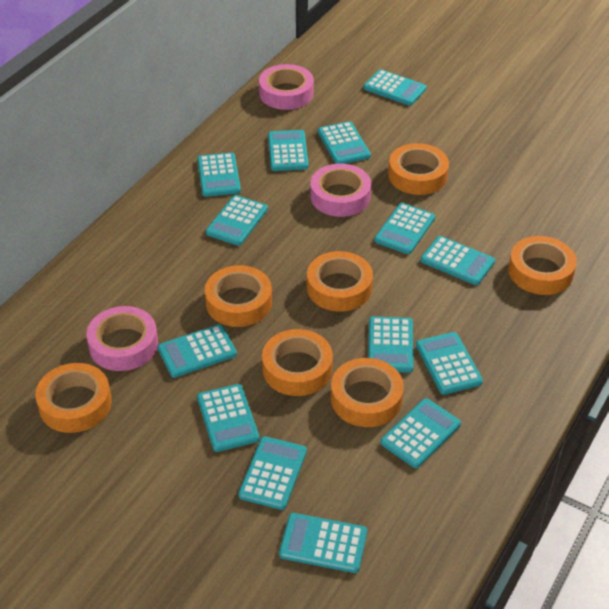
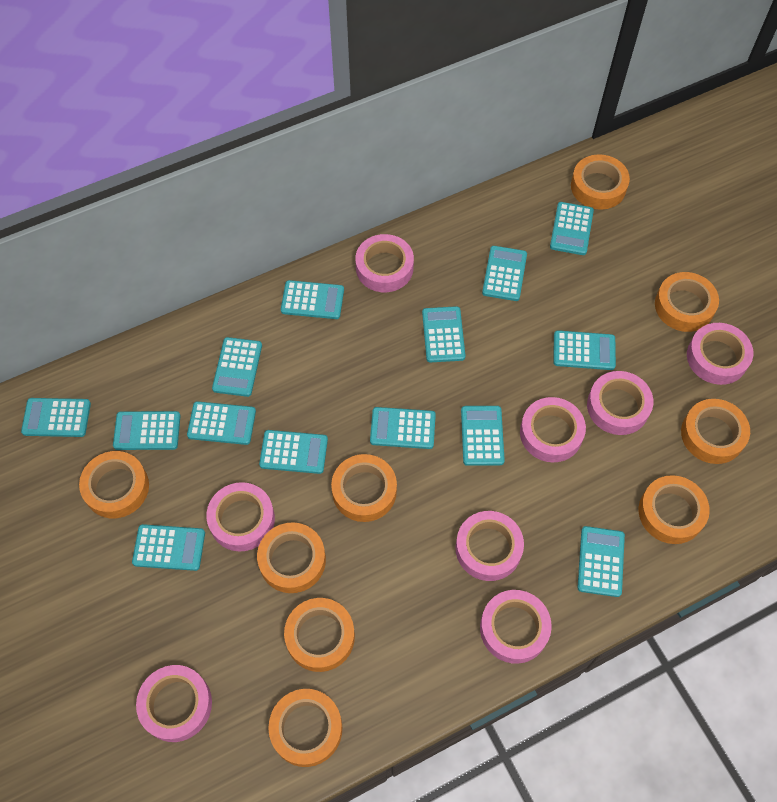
orange tape: 7 -> 9
pink tape: 3 -> 8

